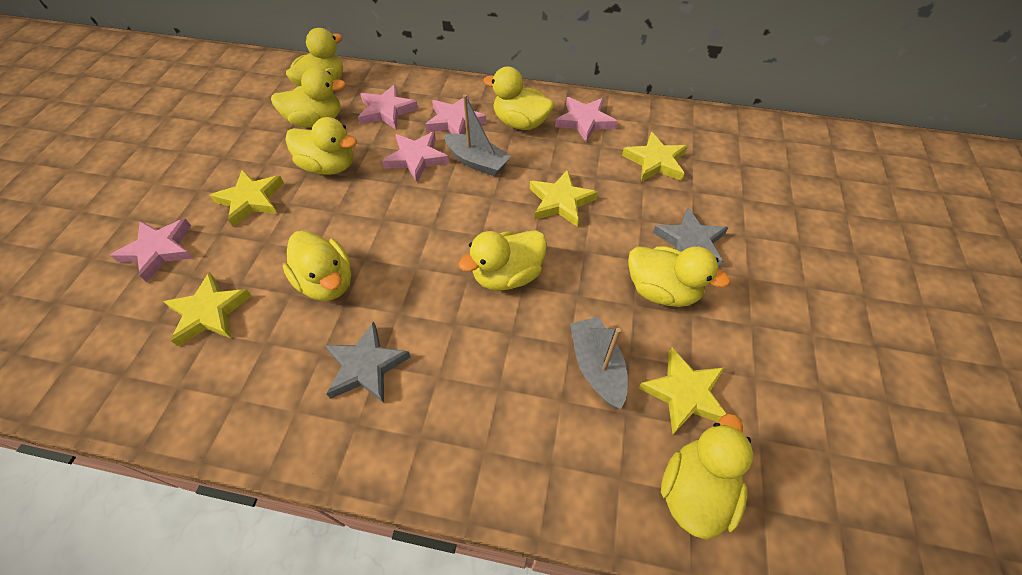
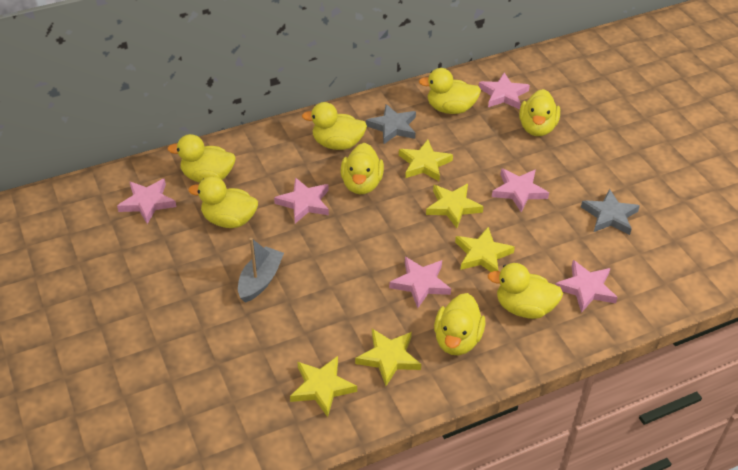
grey boat: 2 -> 1
pink star: 5 -> 6

